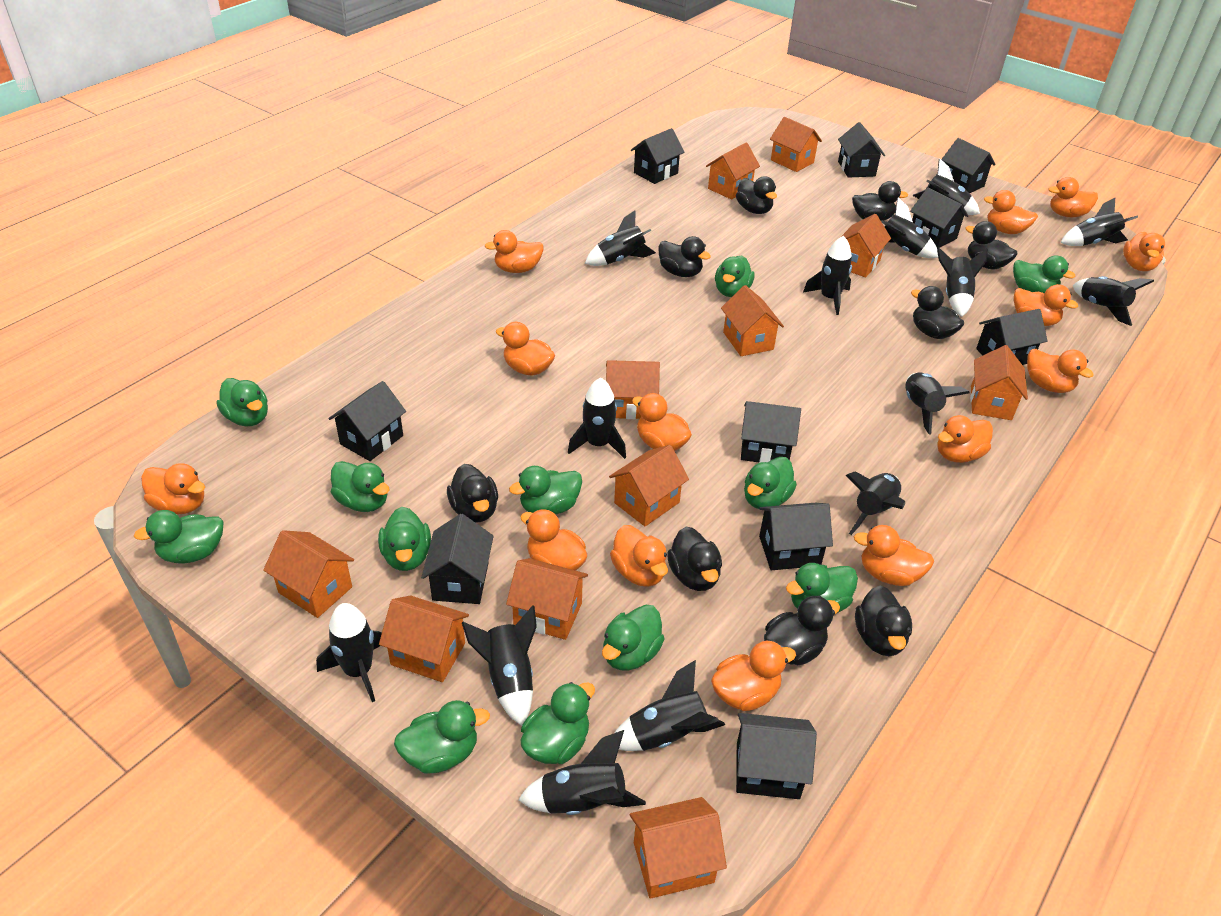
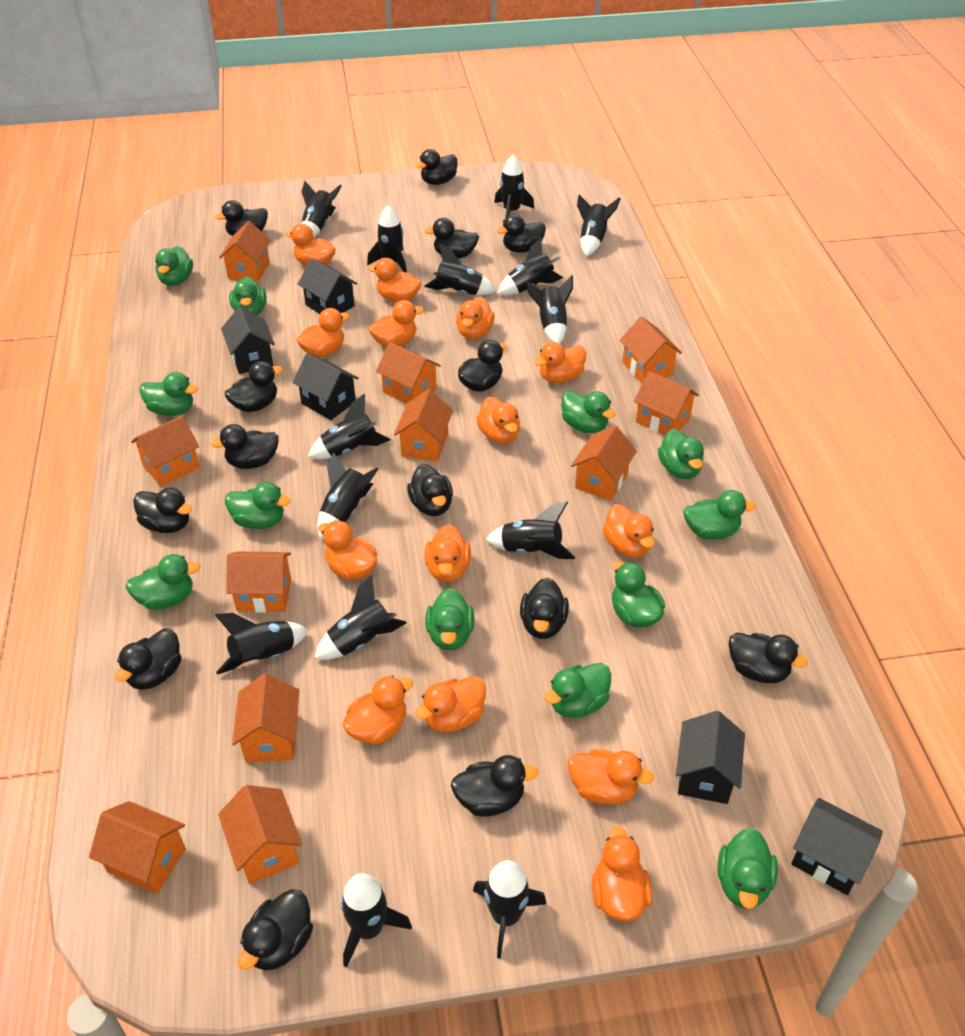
black duck: 9 -> 14
black house: 10 -> 5

